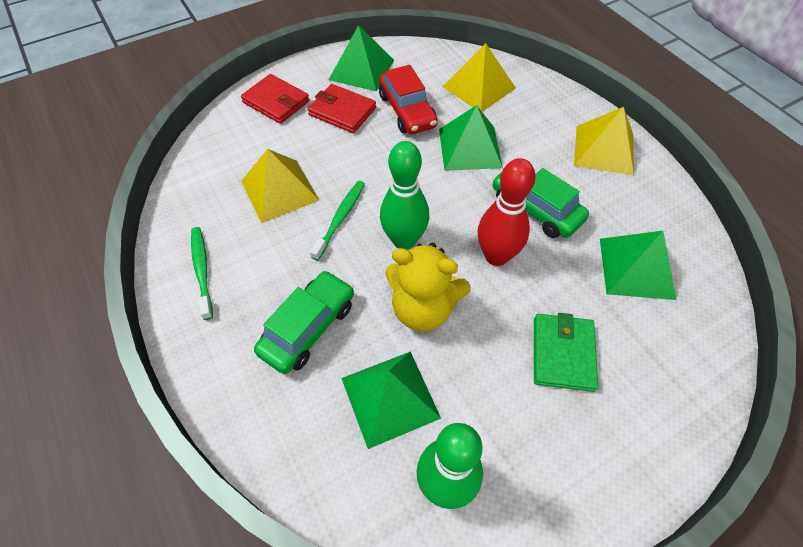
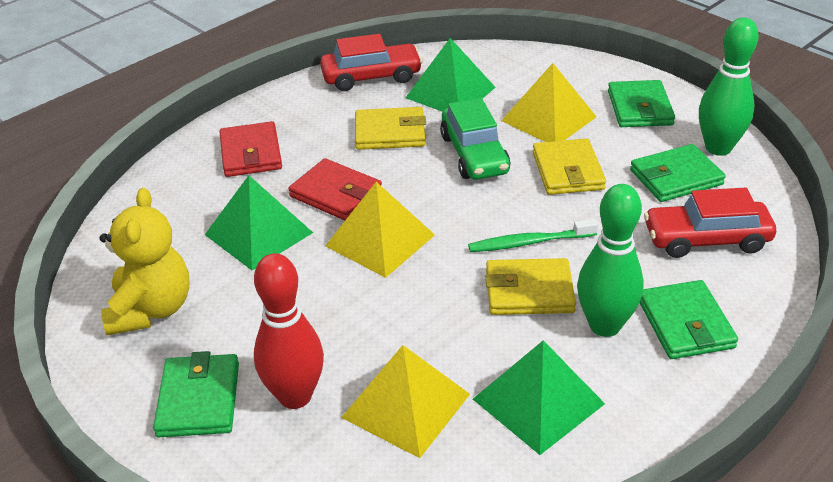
green car: 2 -> 1
green pyramid: 4 -> 3
green toothbrush: 2 -> 1
green wallet: 1 -> 4
red car: 1 -> 2
yellow wallet: 0 -> 3

